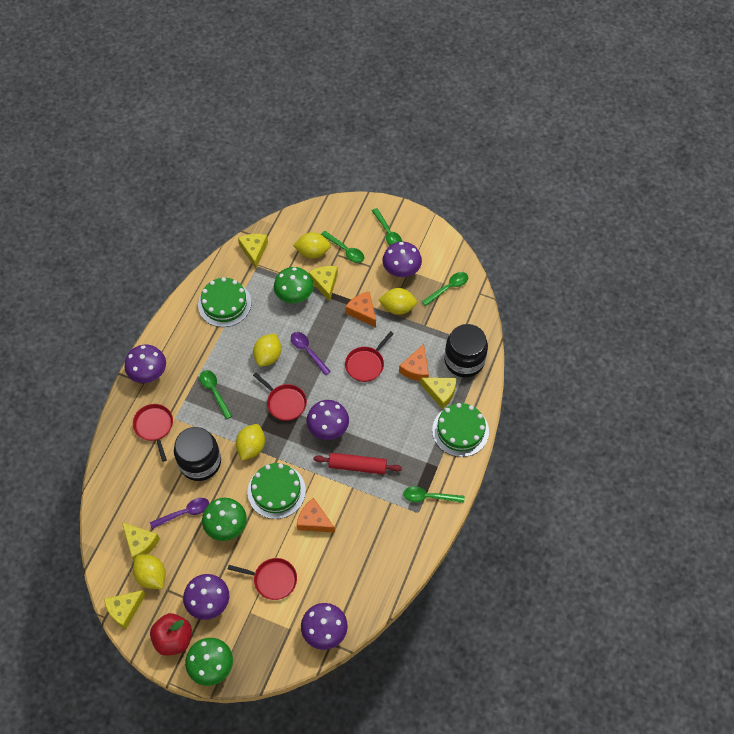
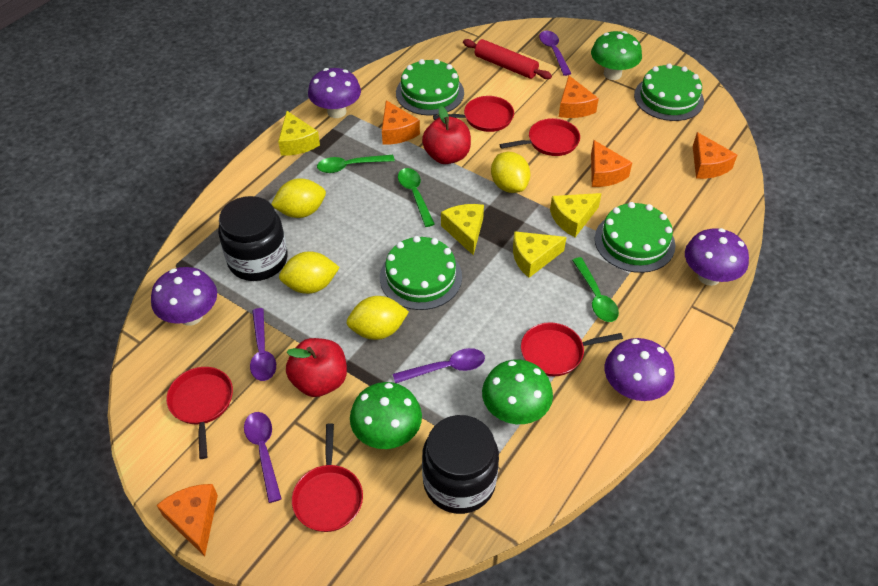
green cake: 3 -> 4
green spoon: 5 -> 3
orange cheese: 3 -> 5
purple mushroom: 5 -> 4
purple spoon: 2 -> 4
red apple: 1 -> 2
red pan: 4 -> 5
yellow cheese: 5 -> 4
yellow lemon: 5 -> 4

